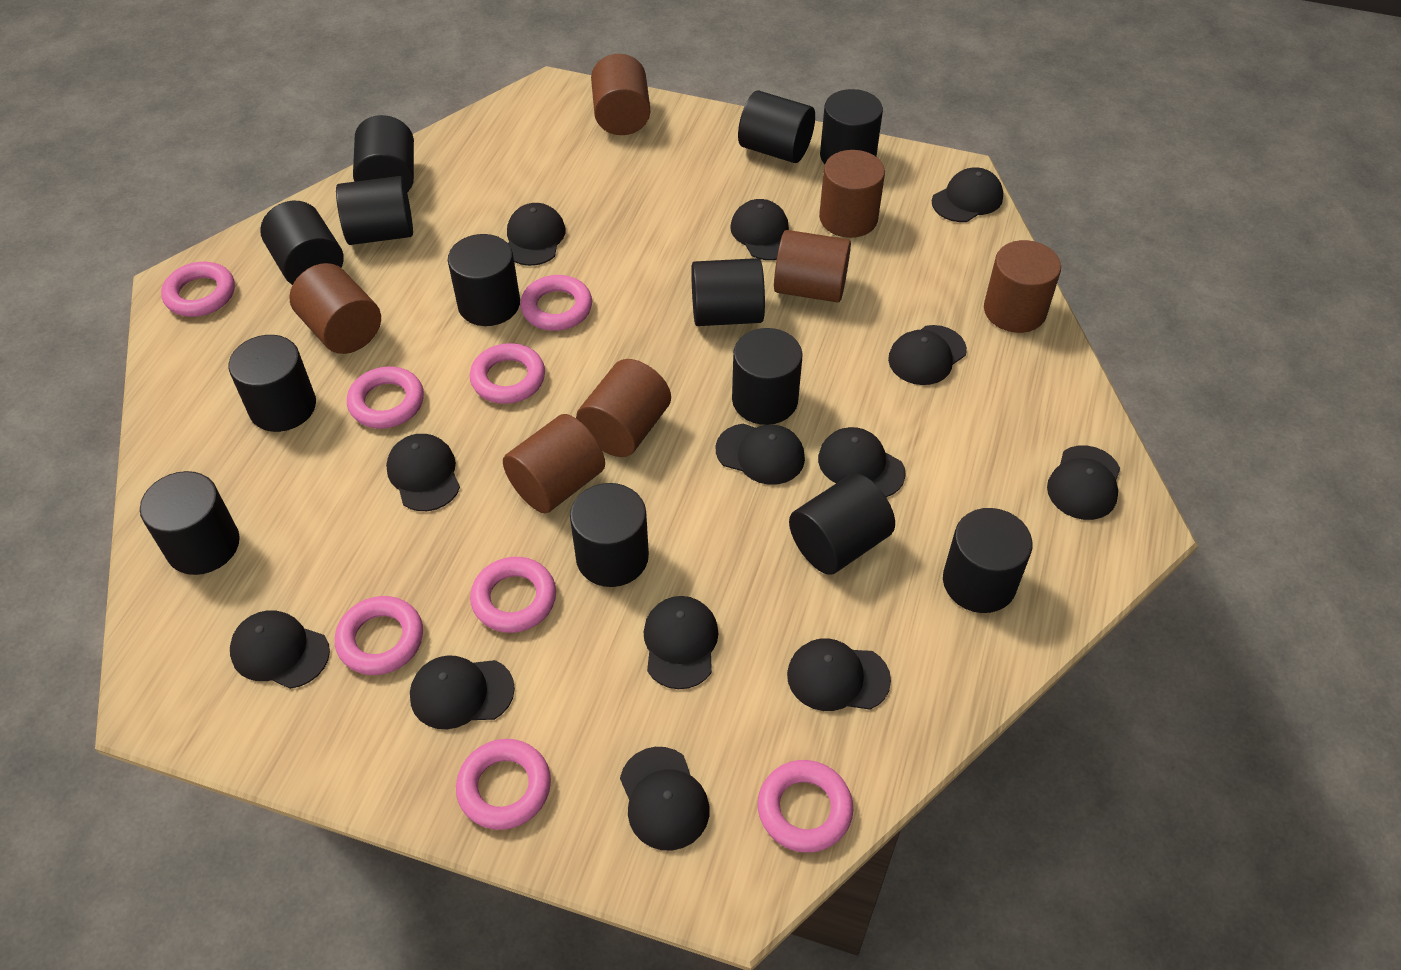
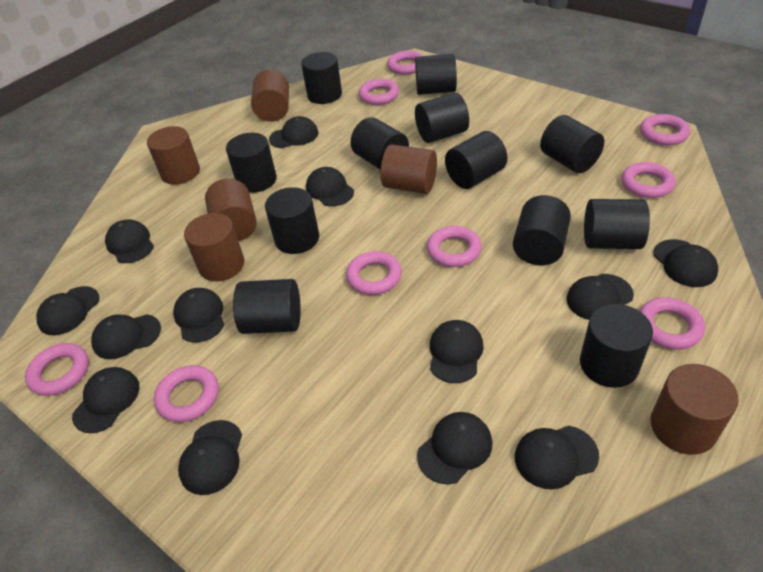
black cylinder: 13 -> 12
brown cylinder: 7 -> 6
pink ring: 8 -> 9

